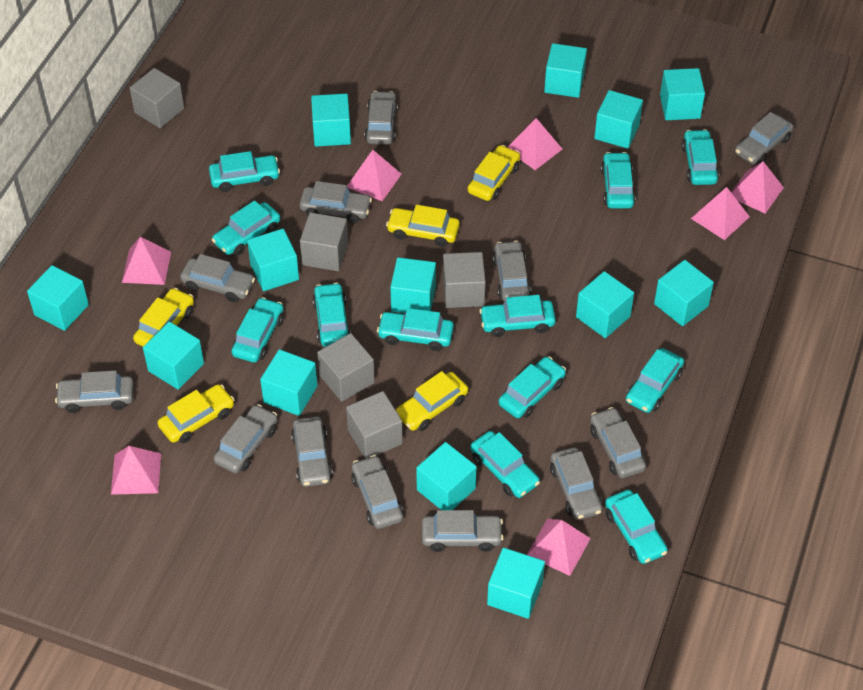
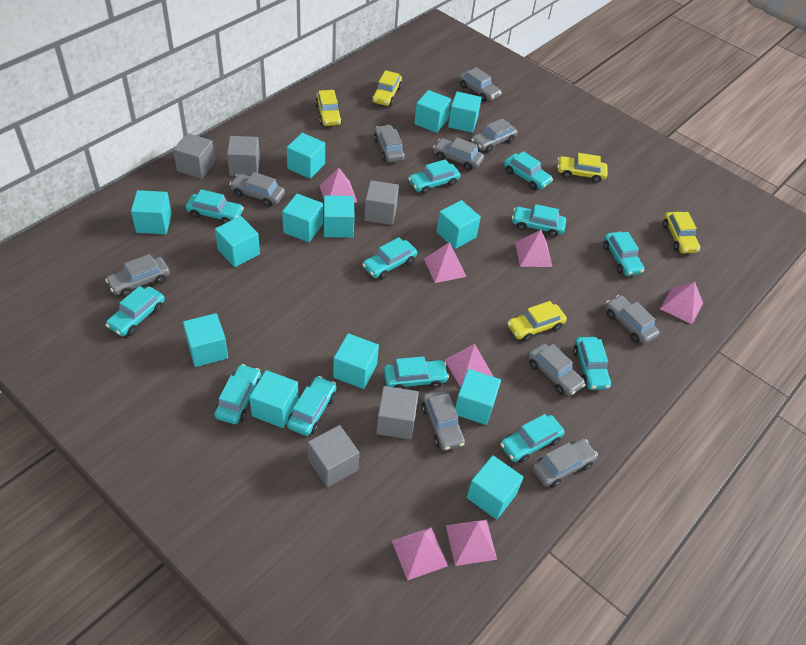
grey car: 12 -> 10

